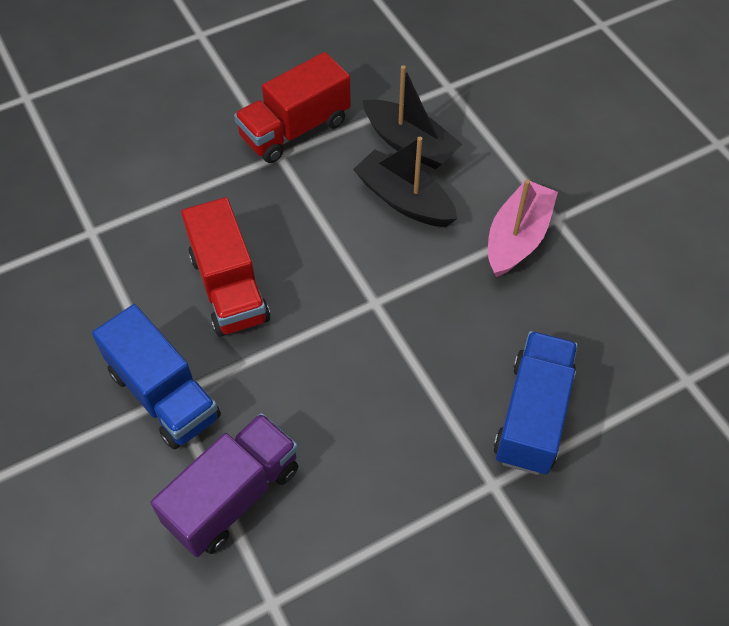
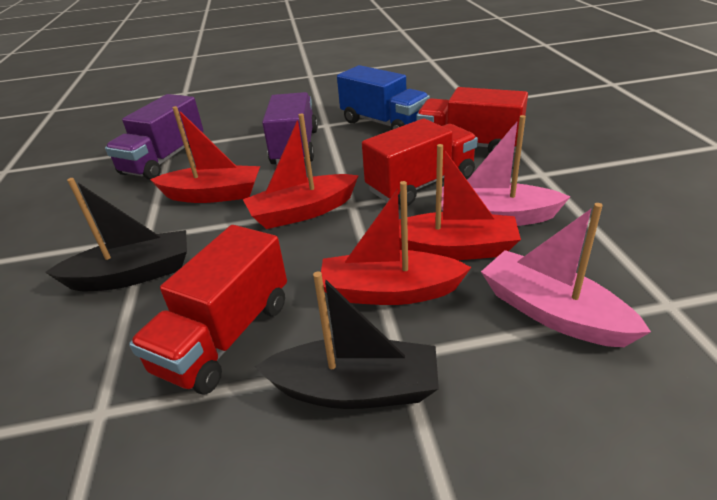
blue truck: 2 -> 1
pink boat: 1 -> 2
purple truck: 1 -> 2
red boat: 0 -> 4
red truck: 2 -> 3

